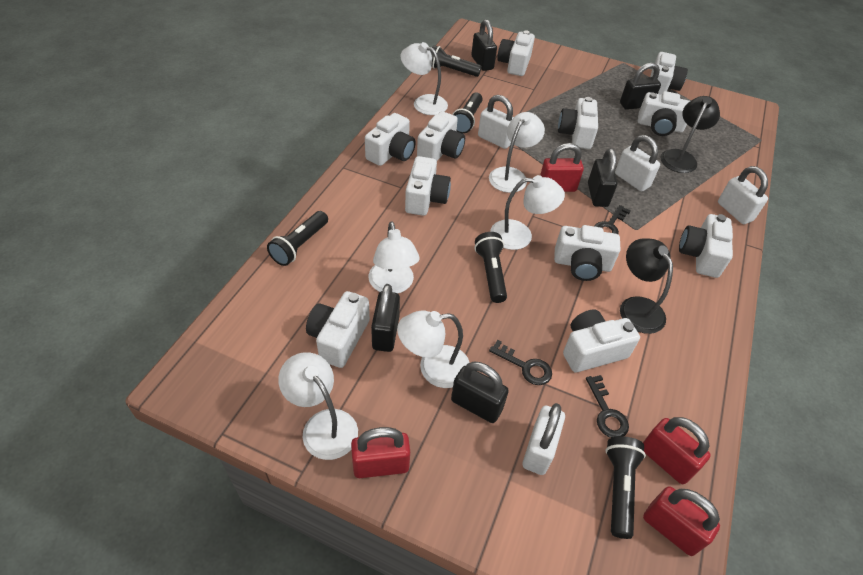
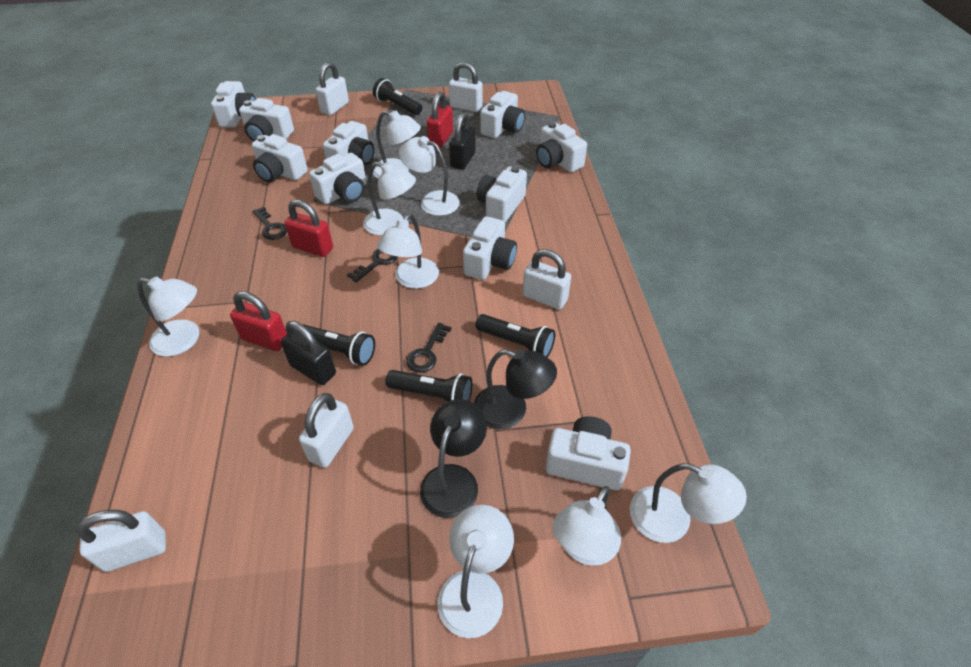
black flashlight: 5 -> 4
black padlock: 5 -> 2
red padlock: 4 -> 3
white camera: 11 -> 10
white lamp: 6 -> 8
white padlock: 4 -> 5

